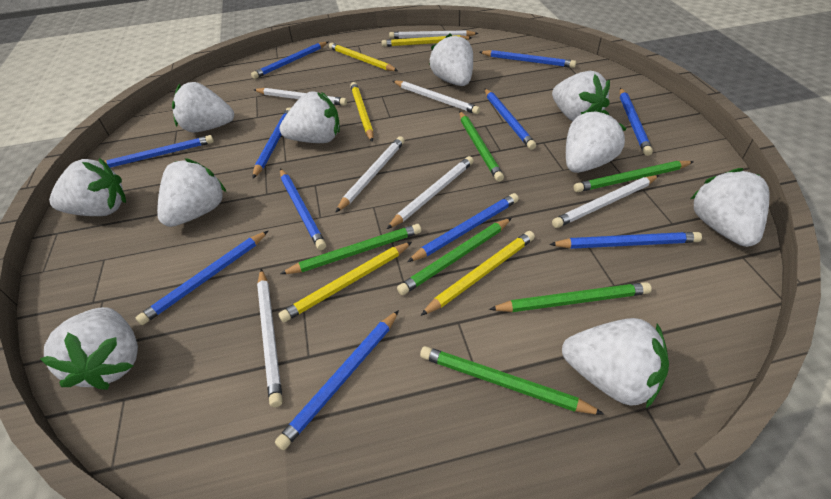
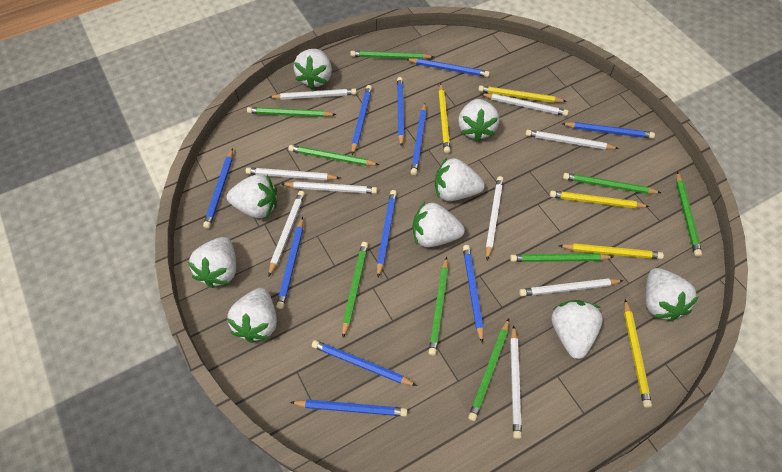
green pencil: 6 -> 9
white pencil: 7 -> 9
white strawberry: 10 -> 9

